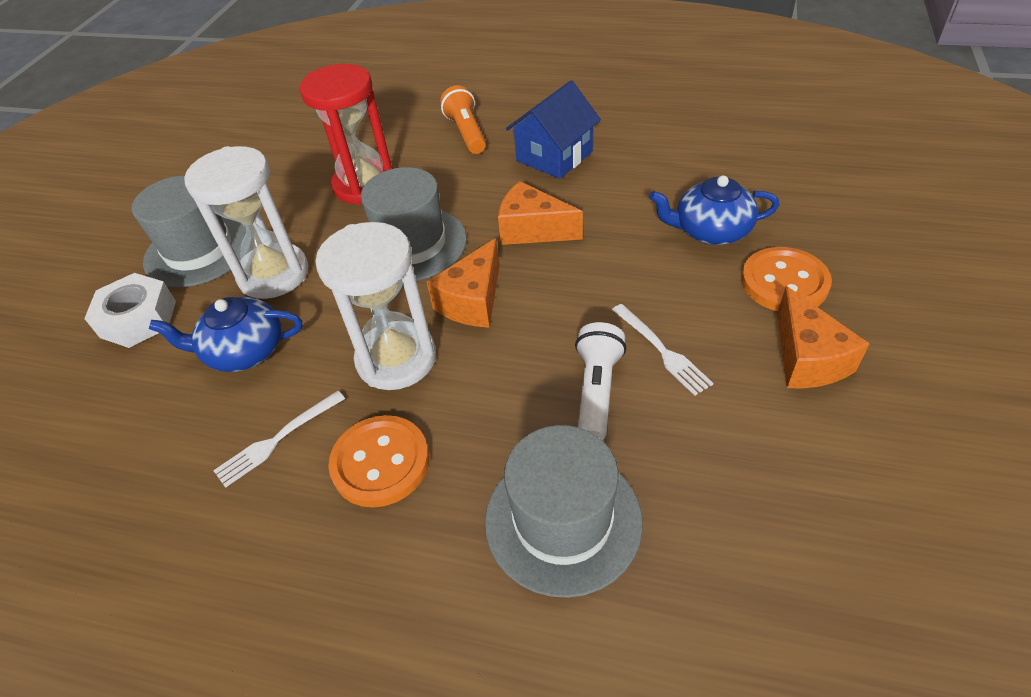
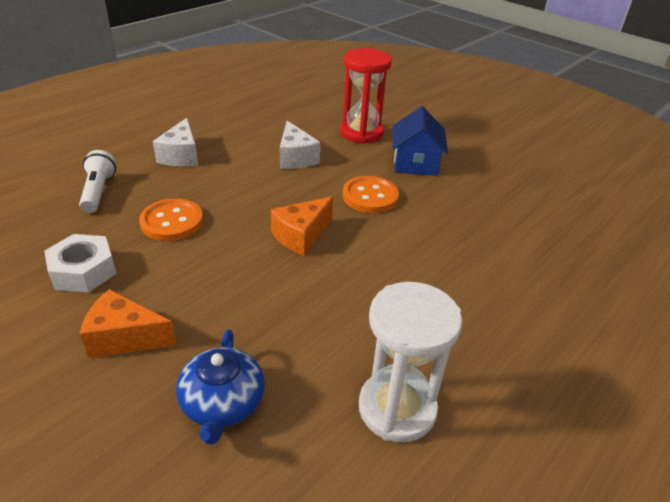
blue teapot: 2 -> 1
grey hat: 3 -> 0
orange cheese: 3 -> 2
orange flashlight: 1 -> 0
white cheese: 0 -> 2
white fork: 2 -> 0
white hourglass: 2 -> 1

